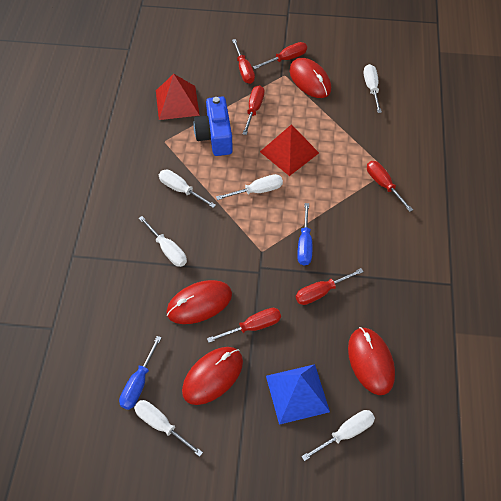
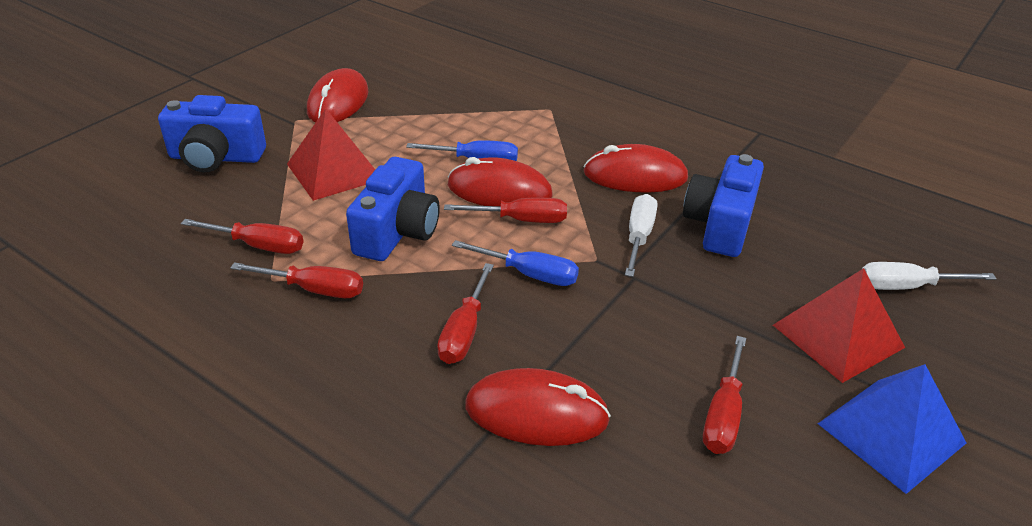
blue camera: 1 -> 3
red screwdriver: 6 -> 5
white screwdriver: 6 -> 2

